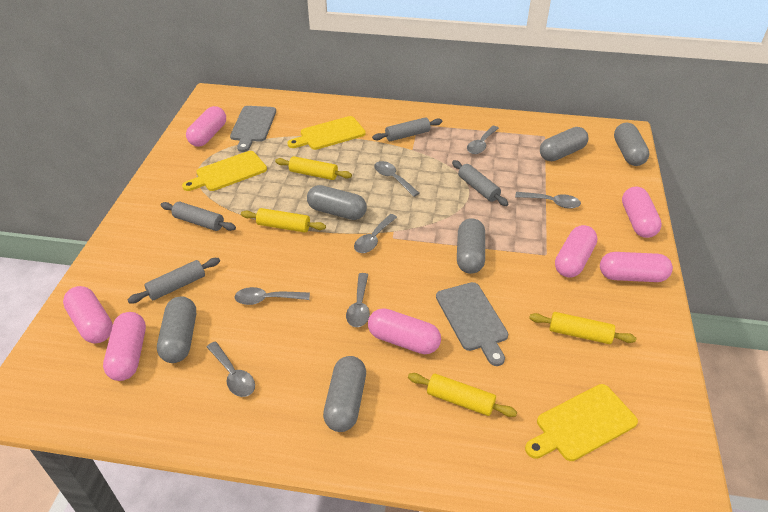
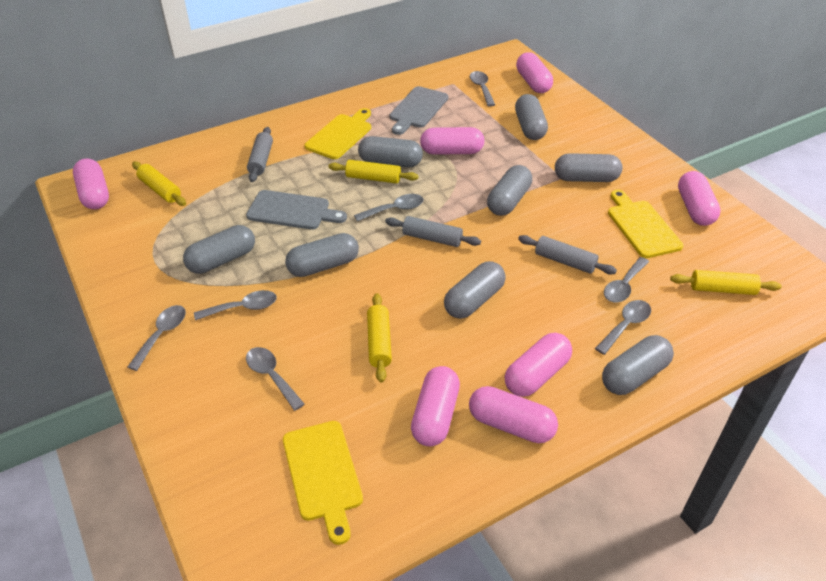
grey capsule: 6 -> 8
grey rolling pin: 4 -> 3

